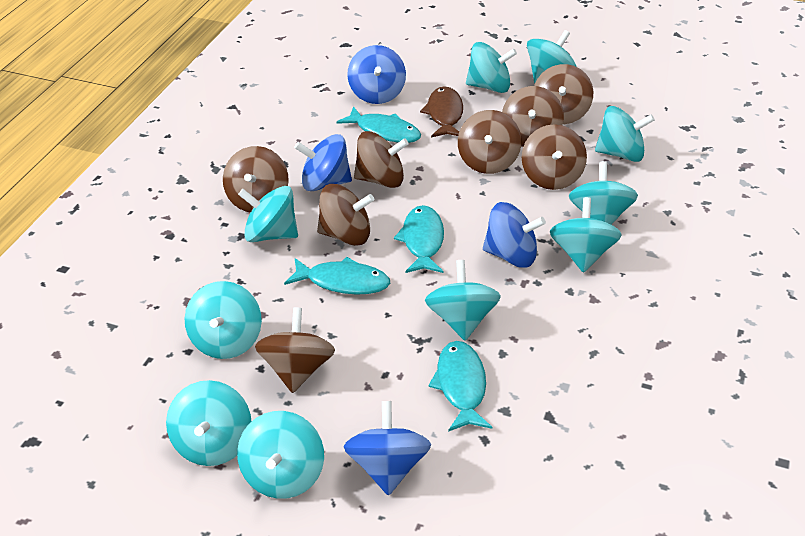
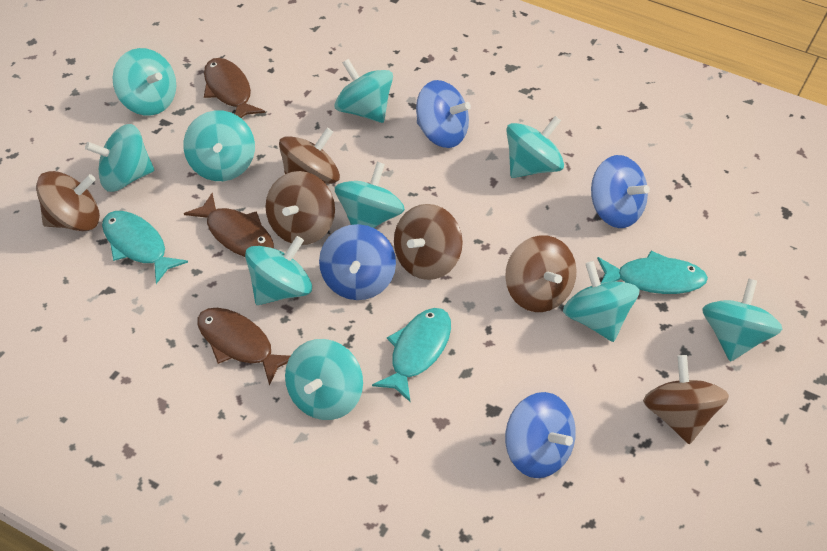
brown fish: 1 -> 3
brown spinning top: 8 -> 6
turquoise fish: 4 -> 3

